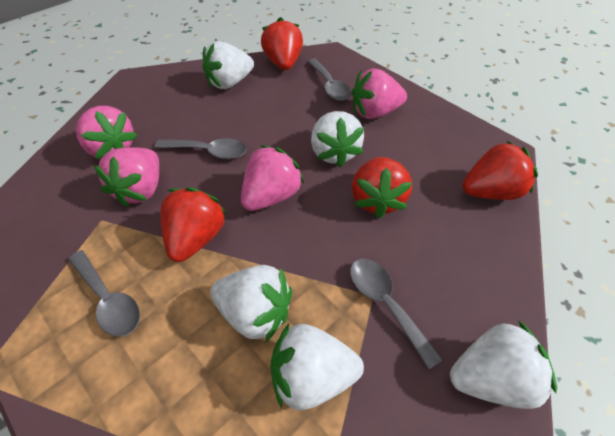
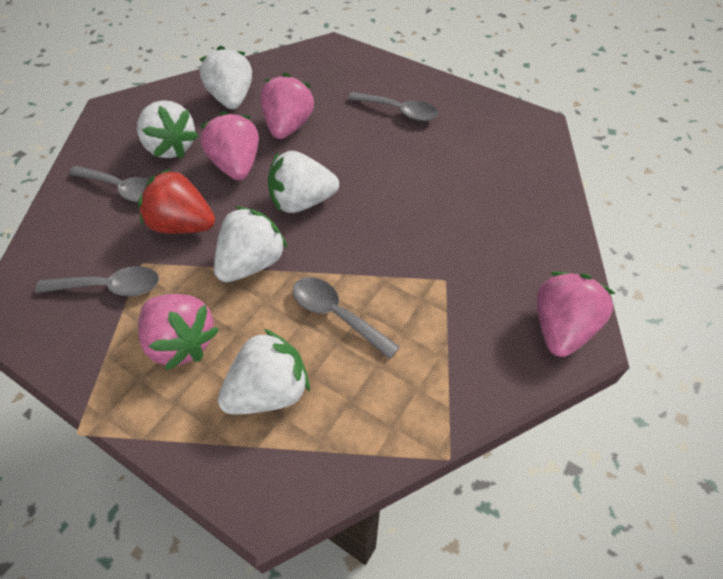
red strawberry: 4 -> 1

